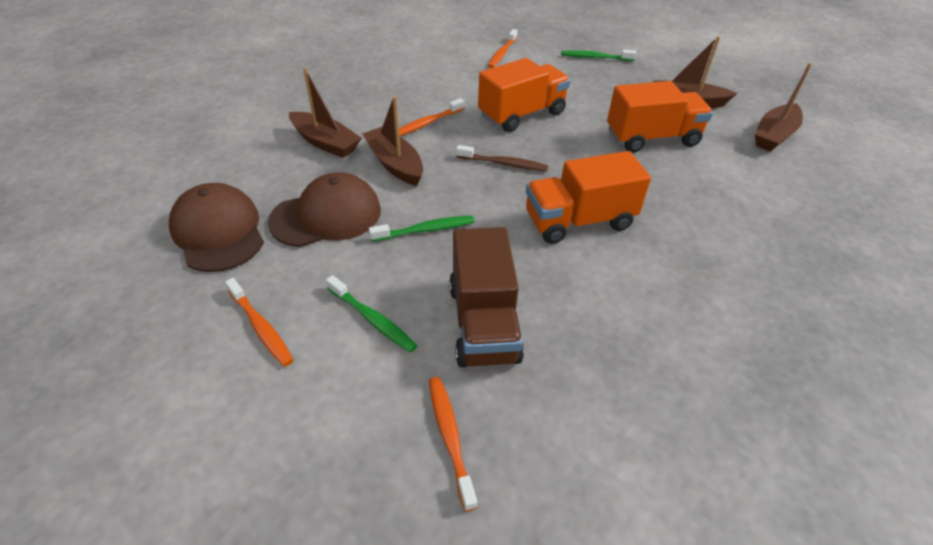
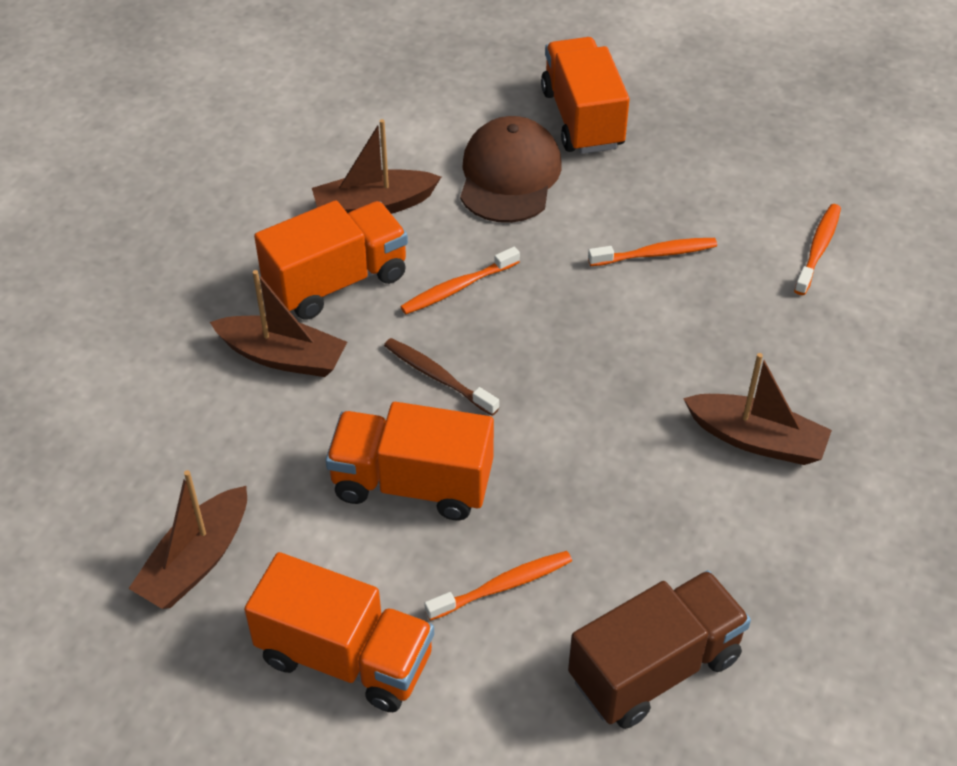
brown cap: 2 -> 1
green toothbrush: 3 -> 0
orange truck: 3 -> 4

